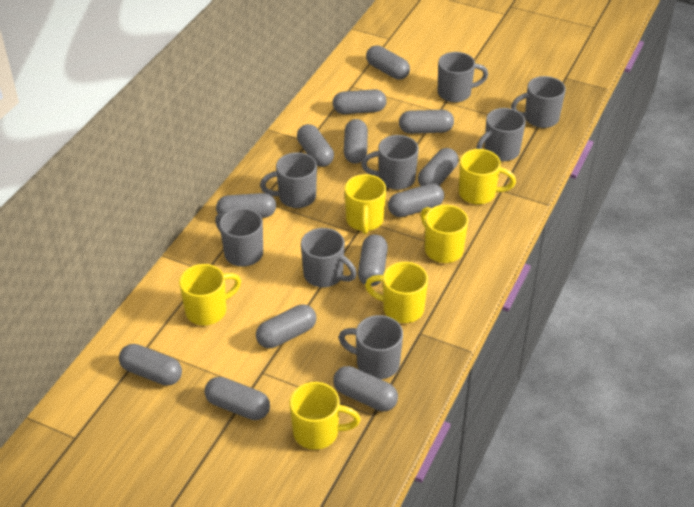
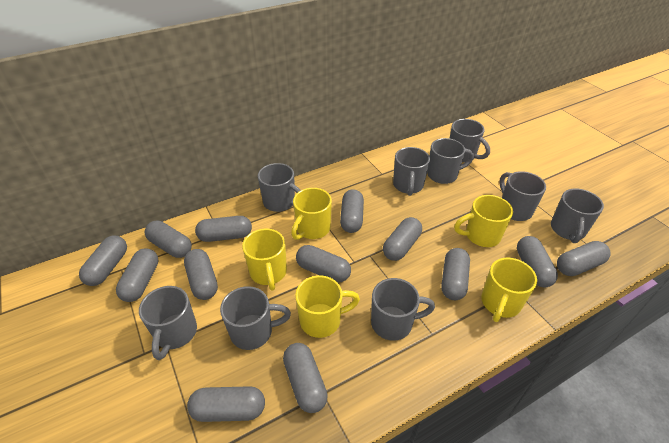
grey mug: 8 -> 9
yellow mug: 6 -> 5

